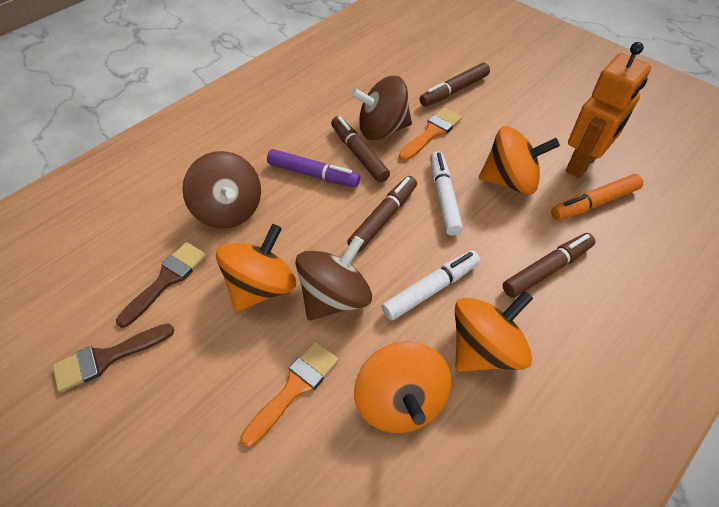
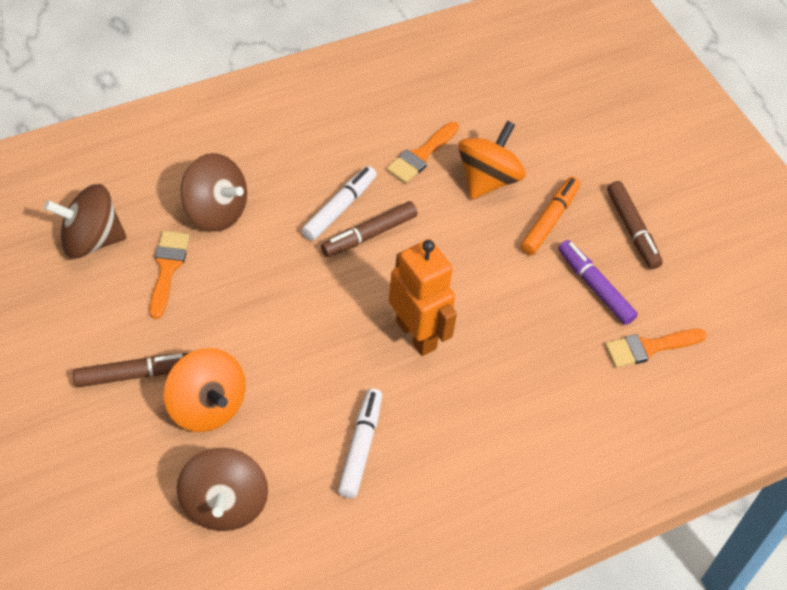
brown brush: 2 -> 0
brown marker: 4 -> 3
orange brush: 2 -> 3
orange spinning top: 4 -> 2

